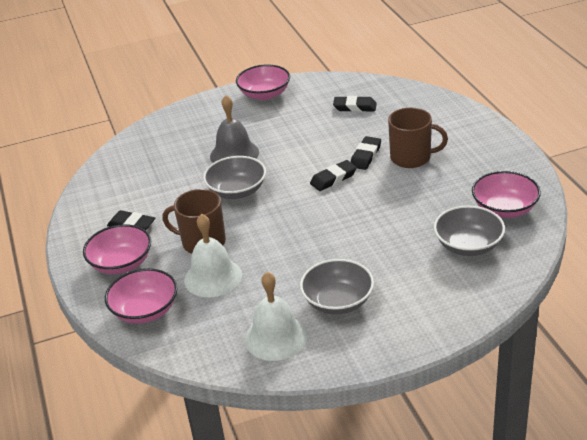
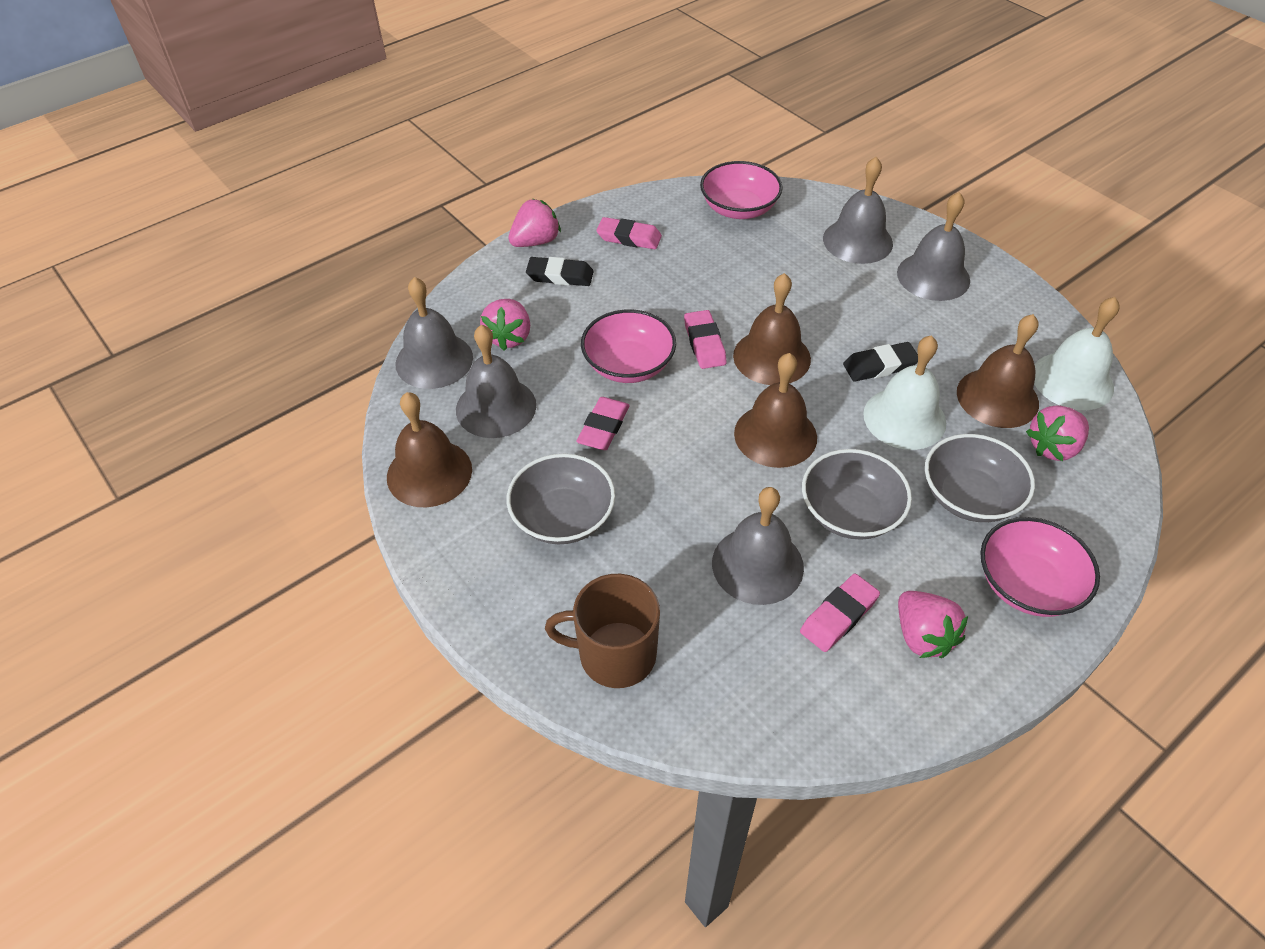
black eraser: 4 -> 2
brown bell: 0 -> 4
brown mug: 2 -> 1
grey bell: 1 -> 5
pink bowl: 4 -> 3
pink eraser: 0 -> 4
pink strawberry: 0 -> 4

